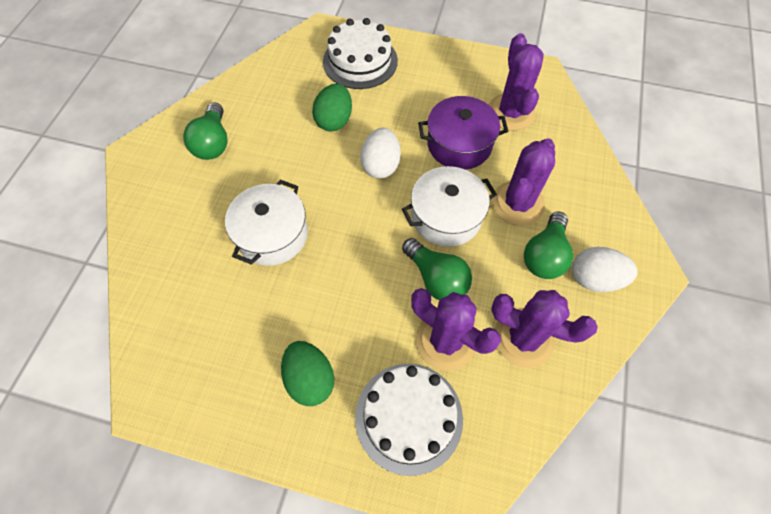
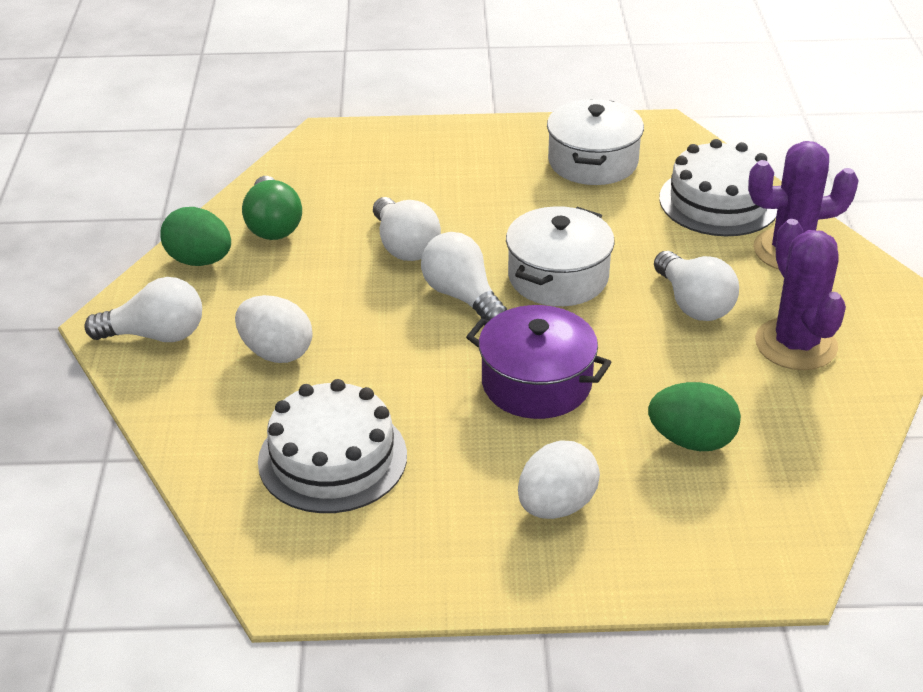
green light bulb: 3 -> 1
purple cactus: 4 -> 2
white light bulb: 0 -> 4

